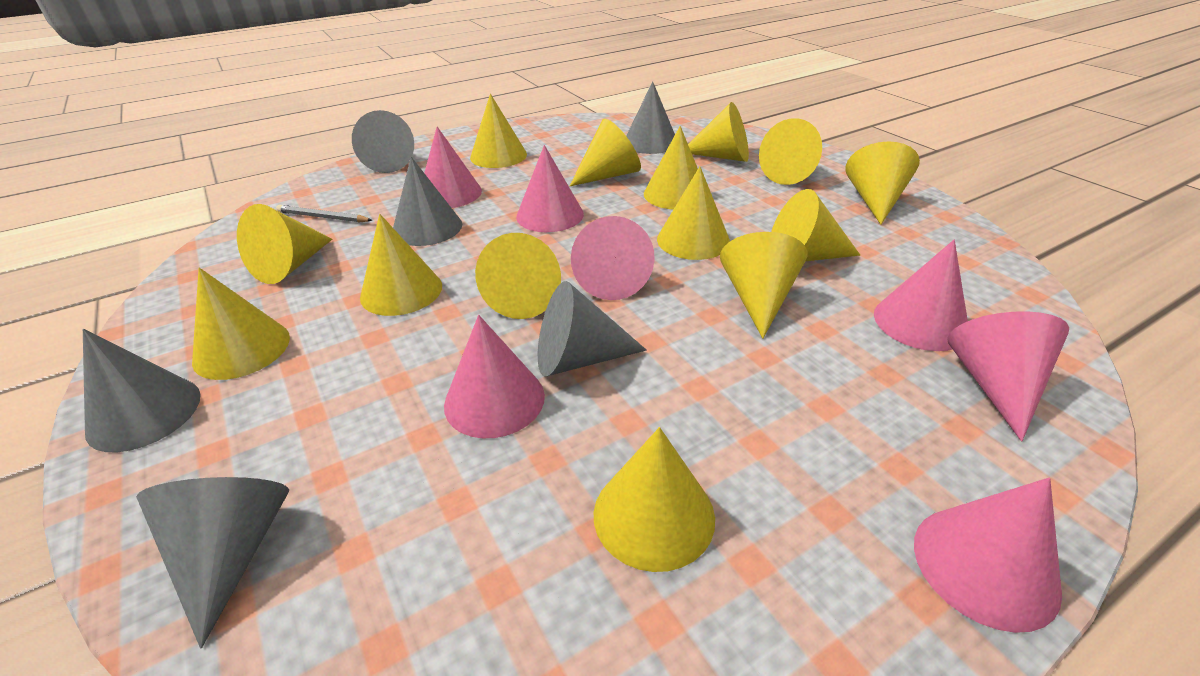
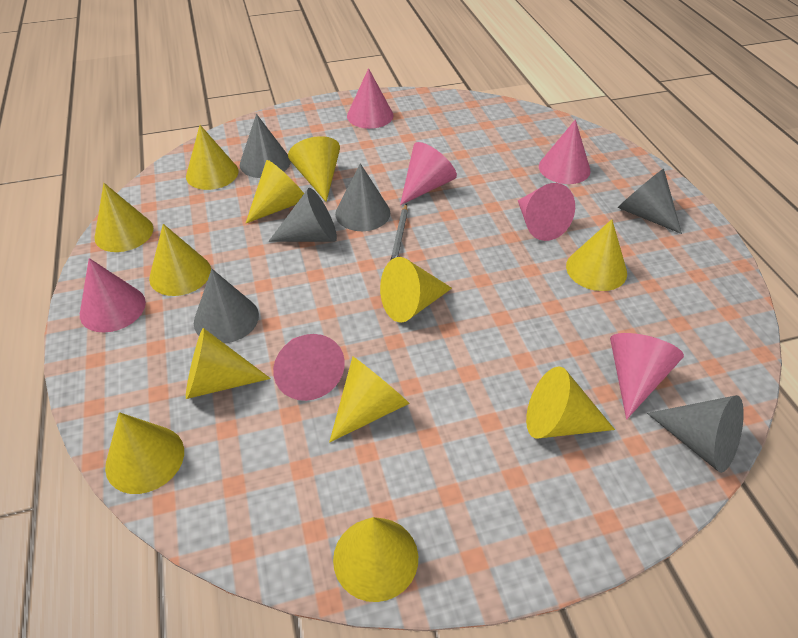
yellow cone: 14 -> 12

